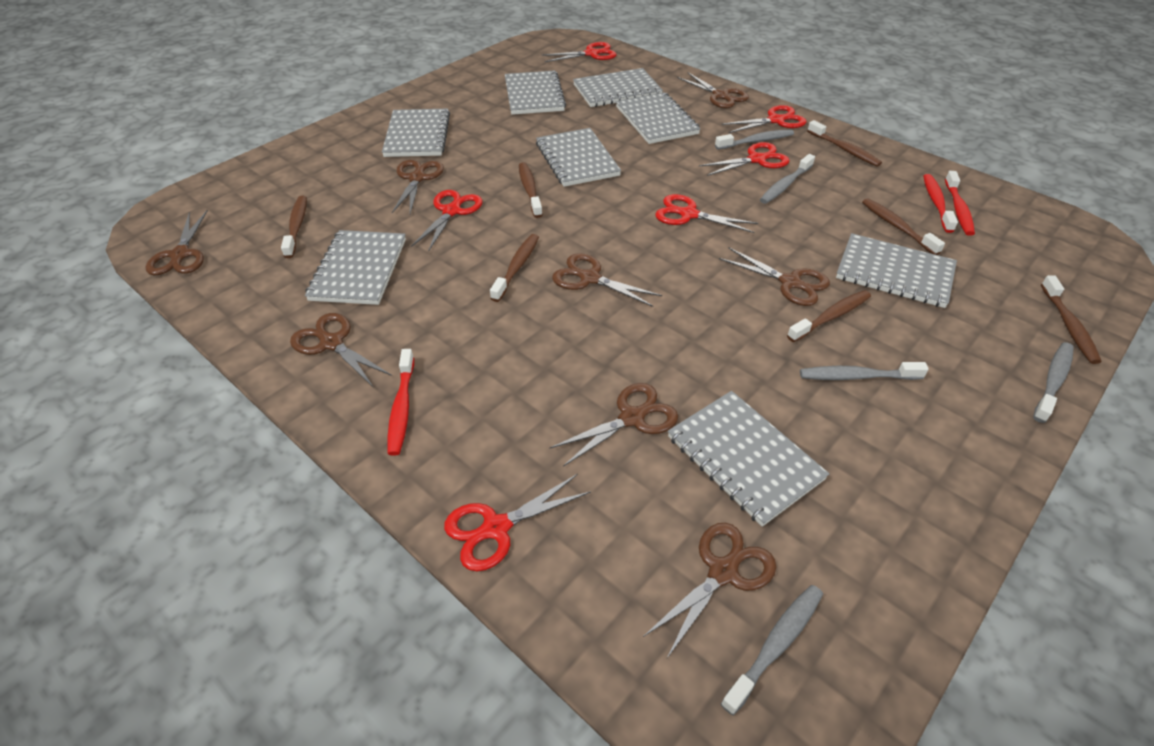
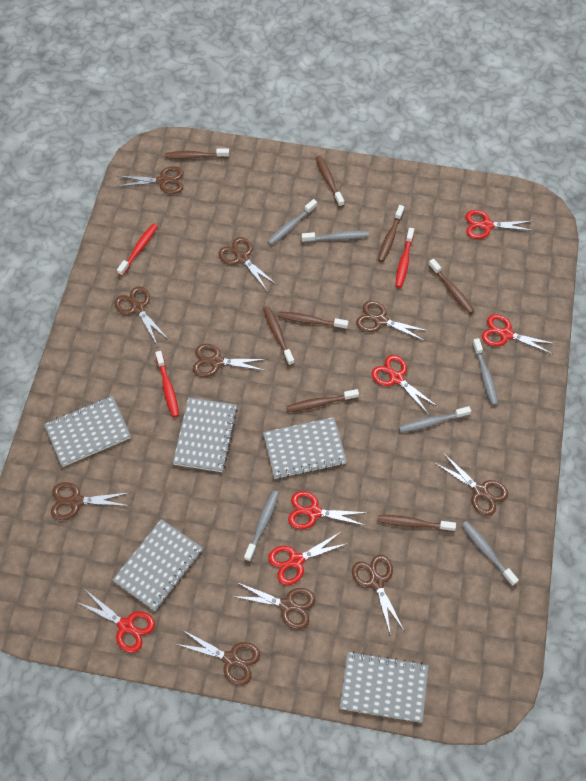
brown scissors: 8 -> 10
brown toothbrush: 7 -> 8
grey notebook: 8 -> 5
grey toothbrush: 5 -> 6

